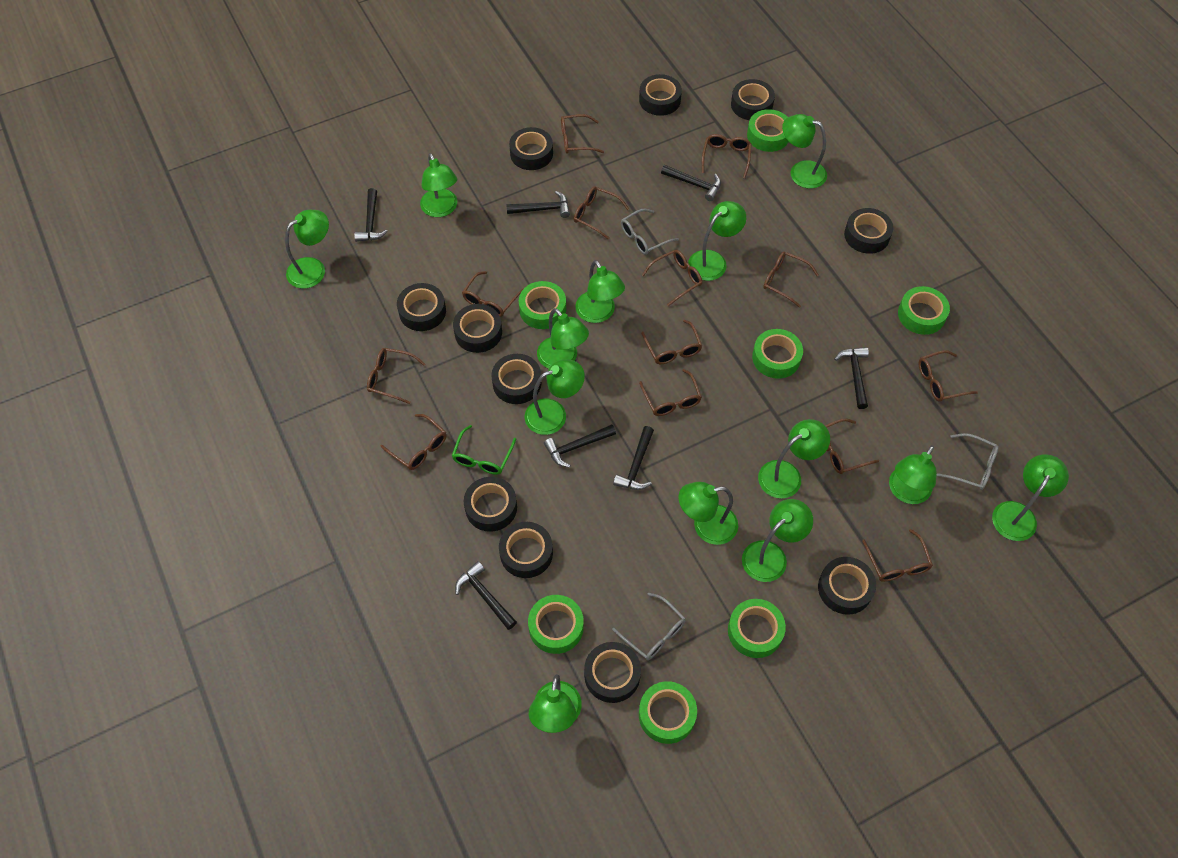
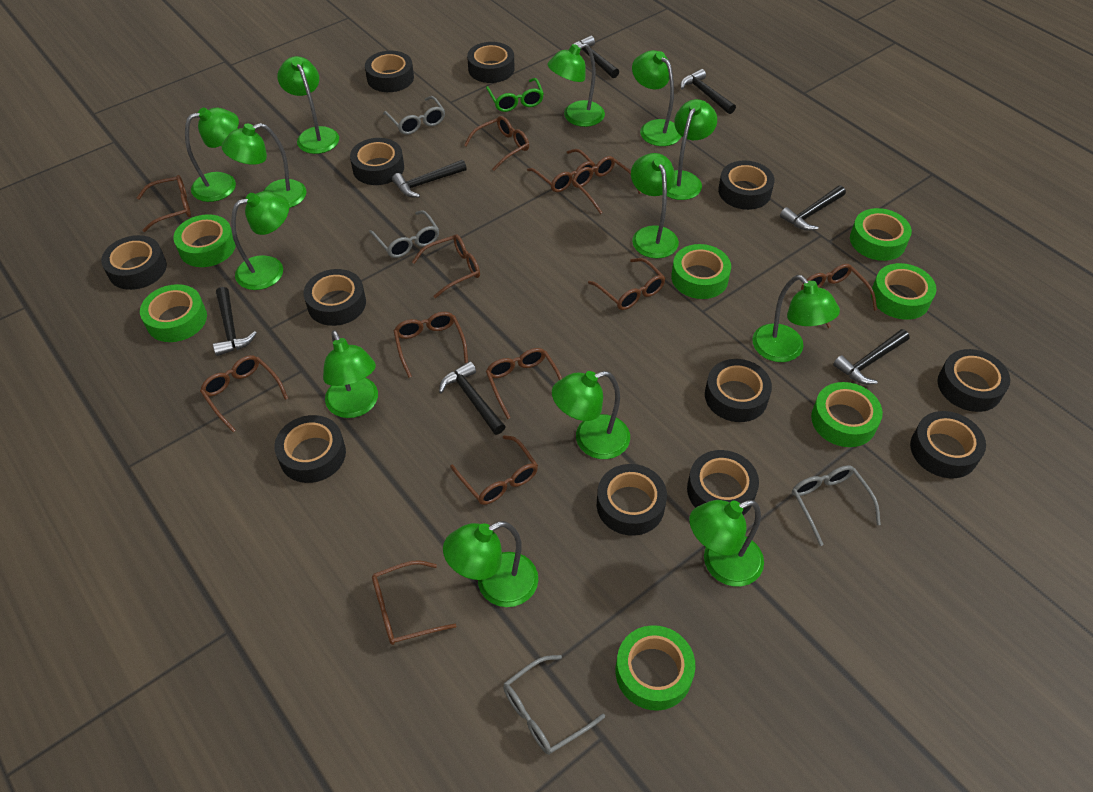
black tape: 11 -> 12
brown glasses: 13 -> 12
grey glasses: 3 -> 4

